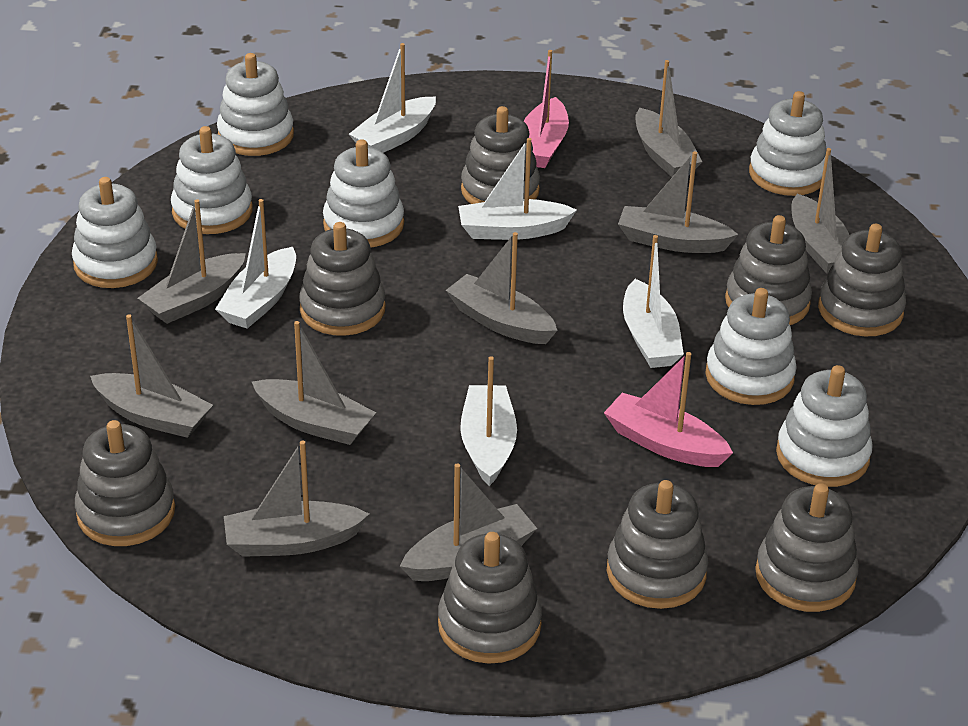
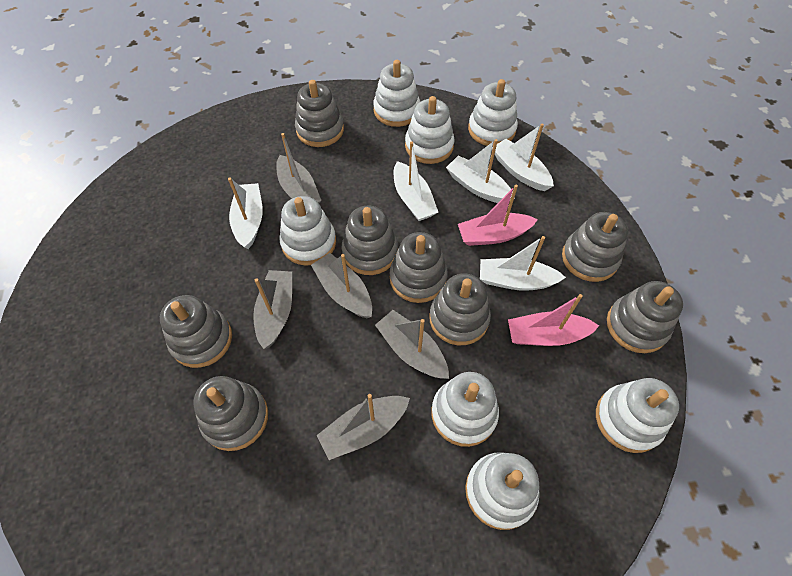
grey boat: 9 -> 5

